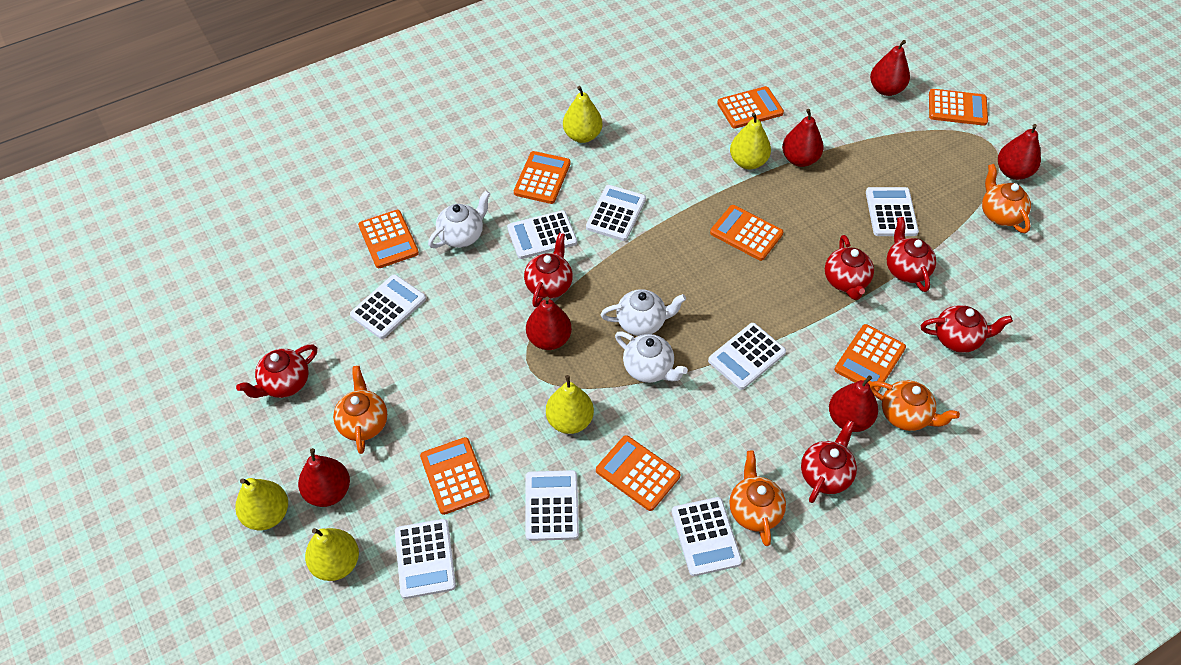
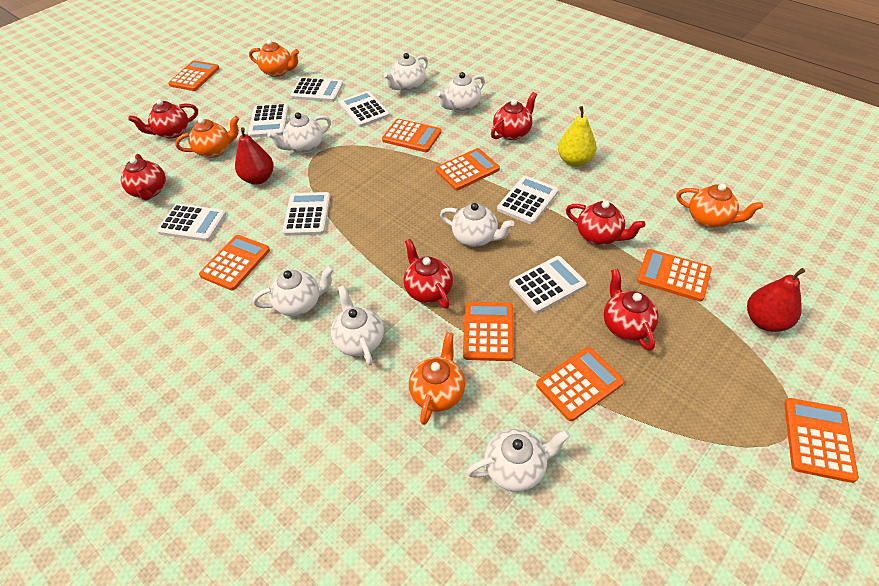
red pear: 6 -> 2
white calculator: 8 -> 7
white teapot: 3 -> 7
yellow pear: 5 -> 1

